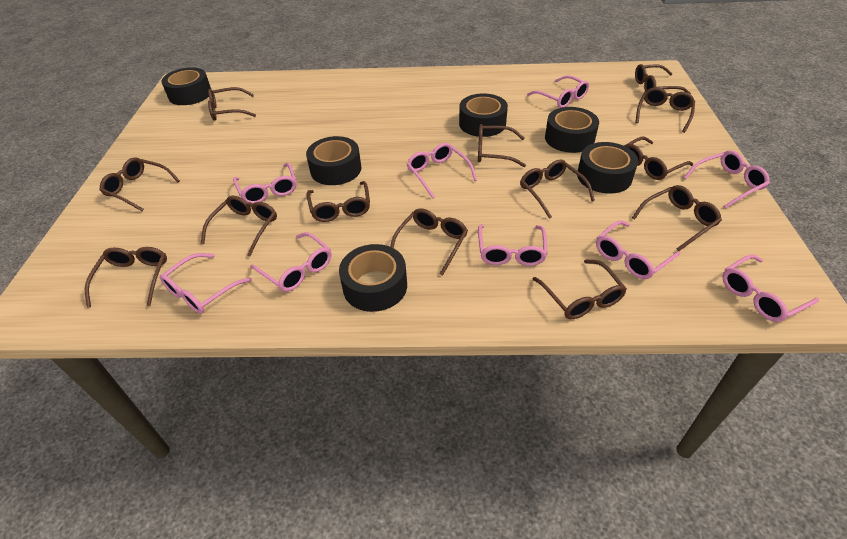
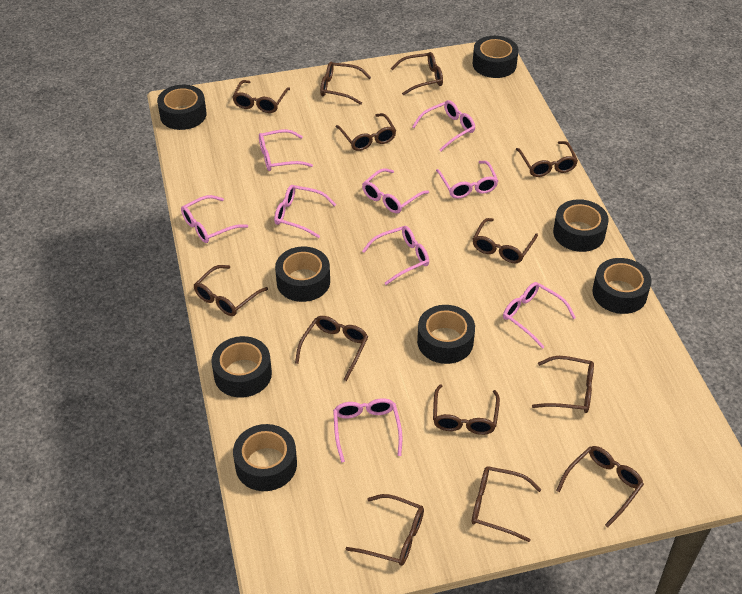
black tape: 6 -> 8

